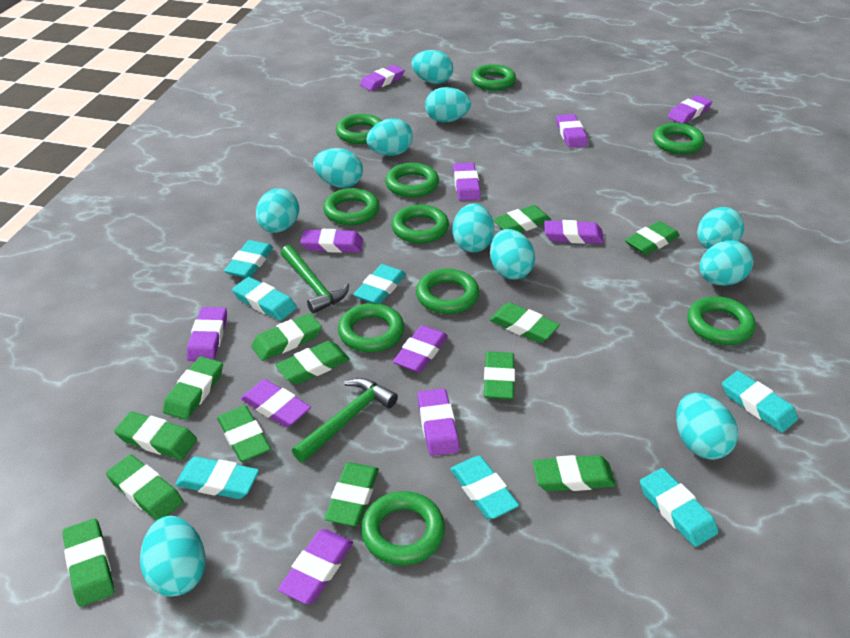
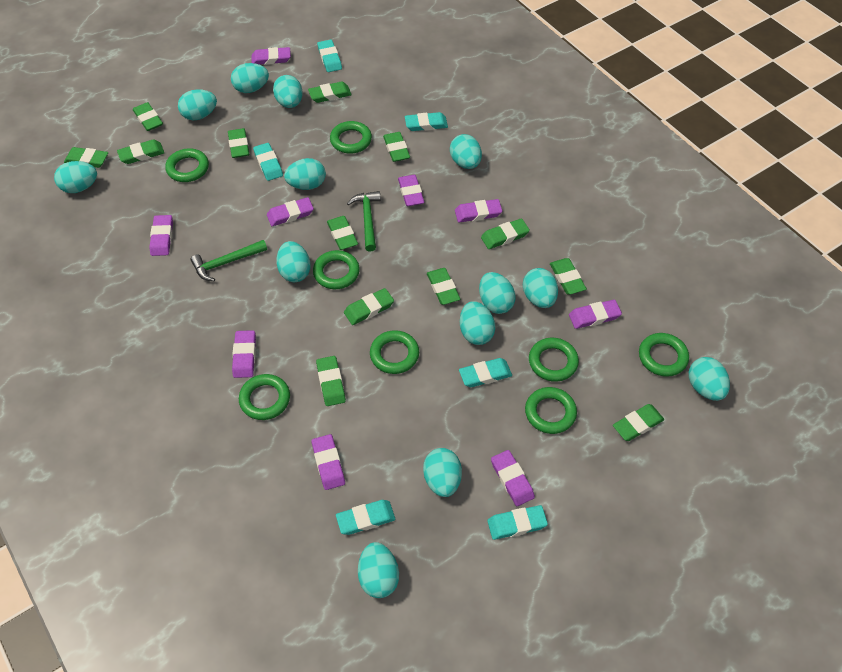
green ring: 10 -> 8
purple eraser: 11 -> 9
turquoise egg: 11 -> 13
turquoise eraser: 7 -> 6

